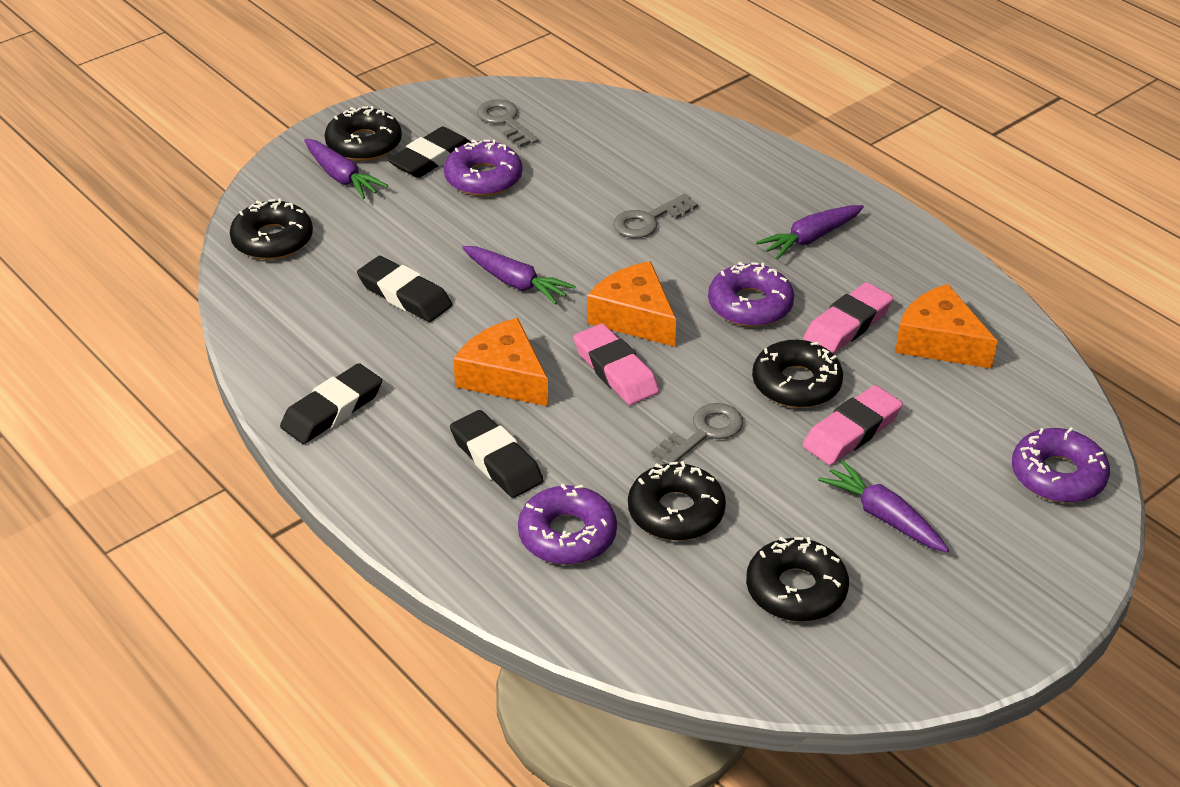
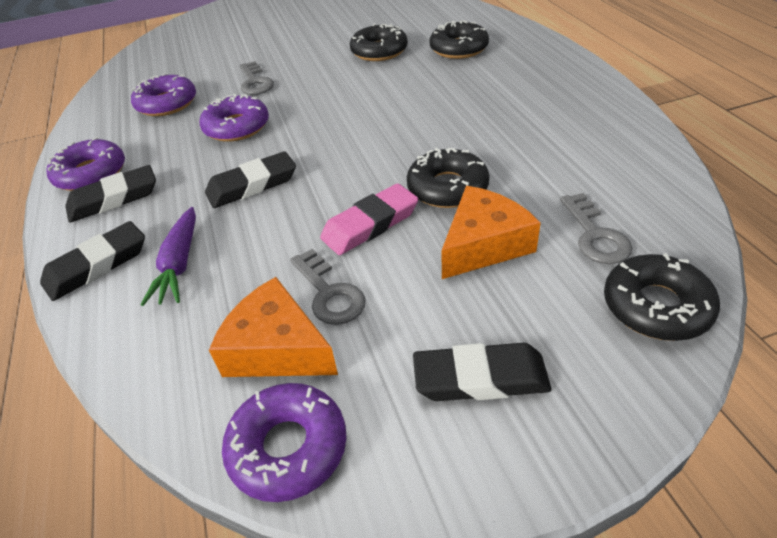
black donut: 5 -> 4
orange cheese: 3 -> 2
pink eraser: 3 -> 1
purple carrot: 4 -> 1

